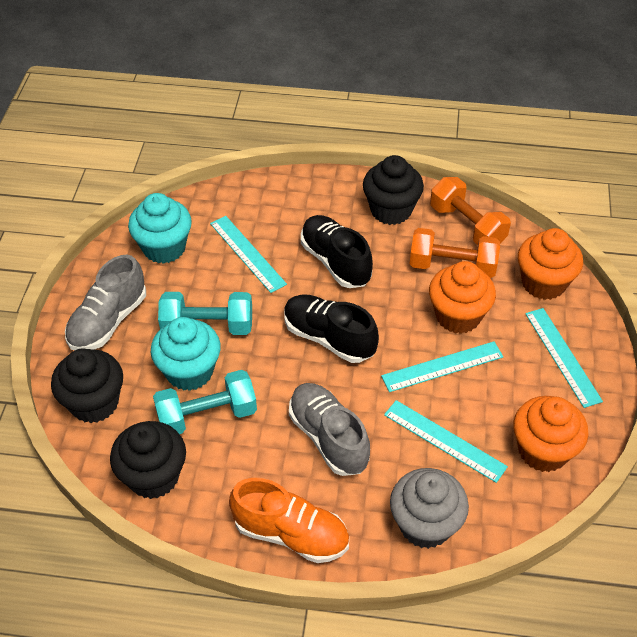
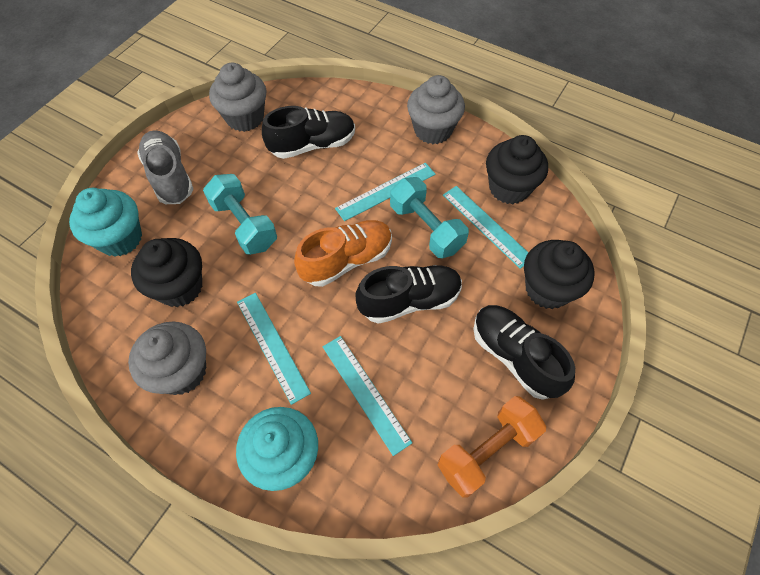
black shoe: 2 -> 3
grey cupcake: 1 -> 3
grey shoe: 2 -> 1
orange cupcake: 3 -> 0
orange dumbbell: 2 -> 1

